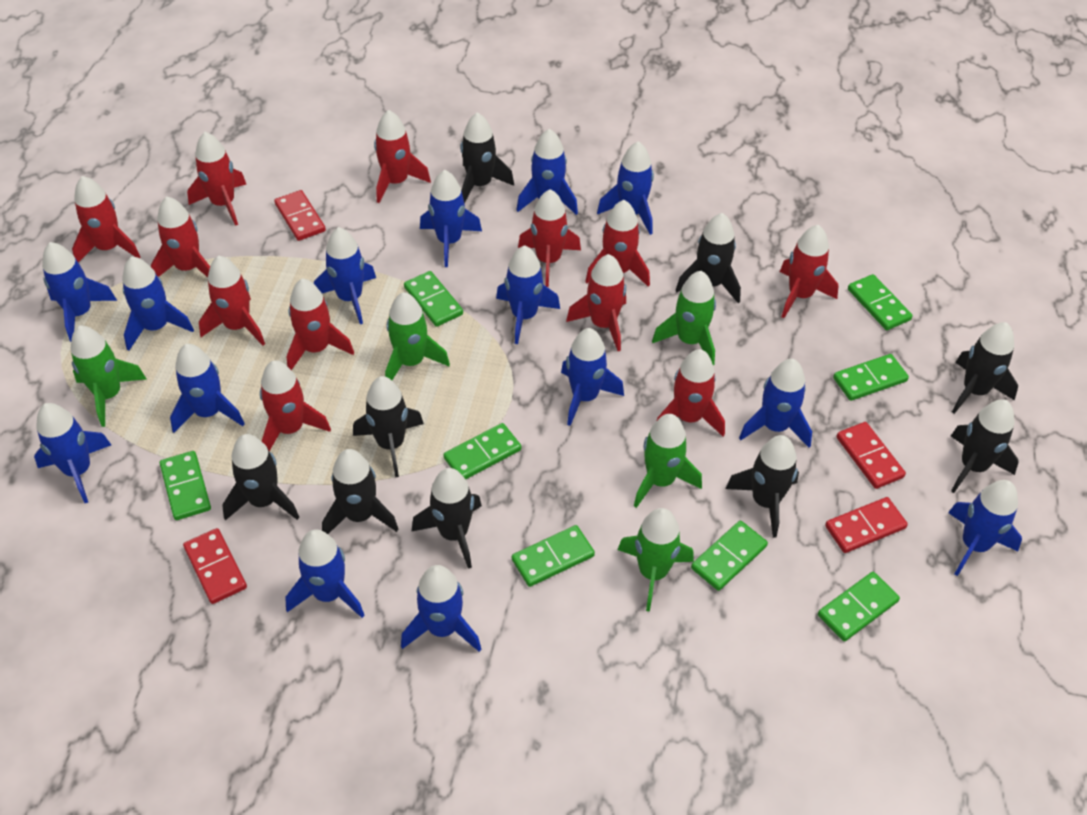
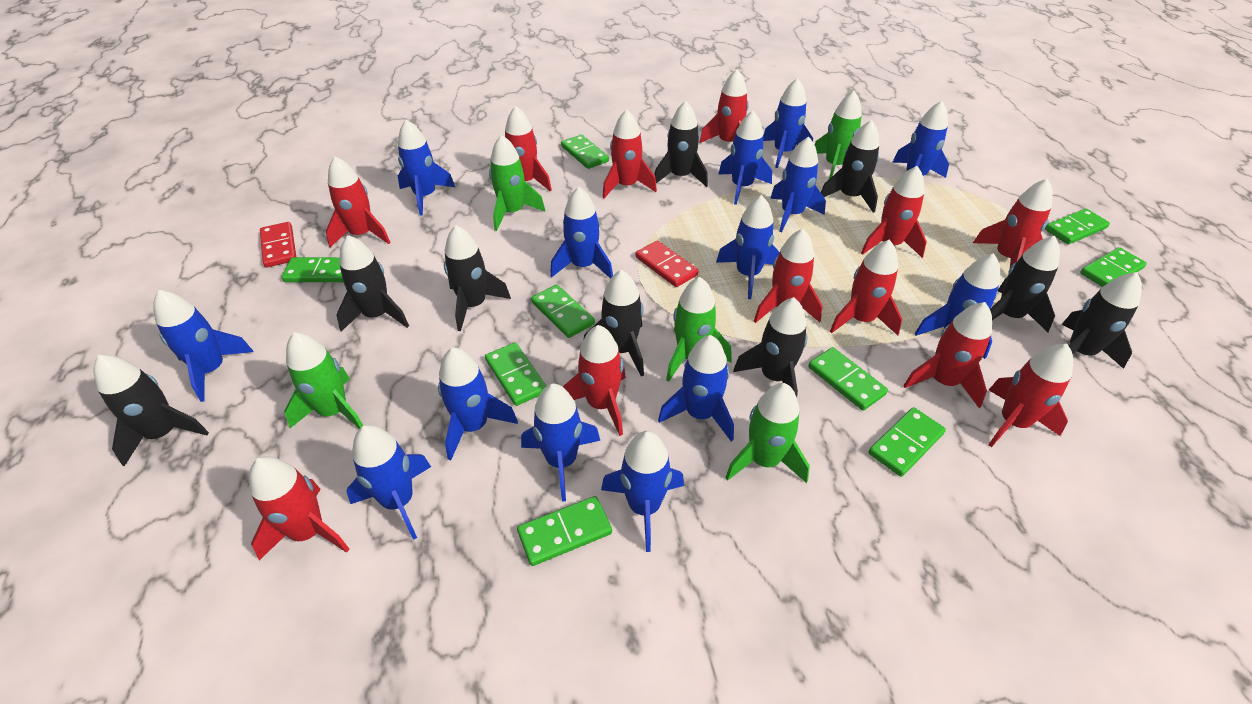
green domino: 8 -> 9
red domino: 4 -> 2

